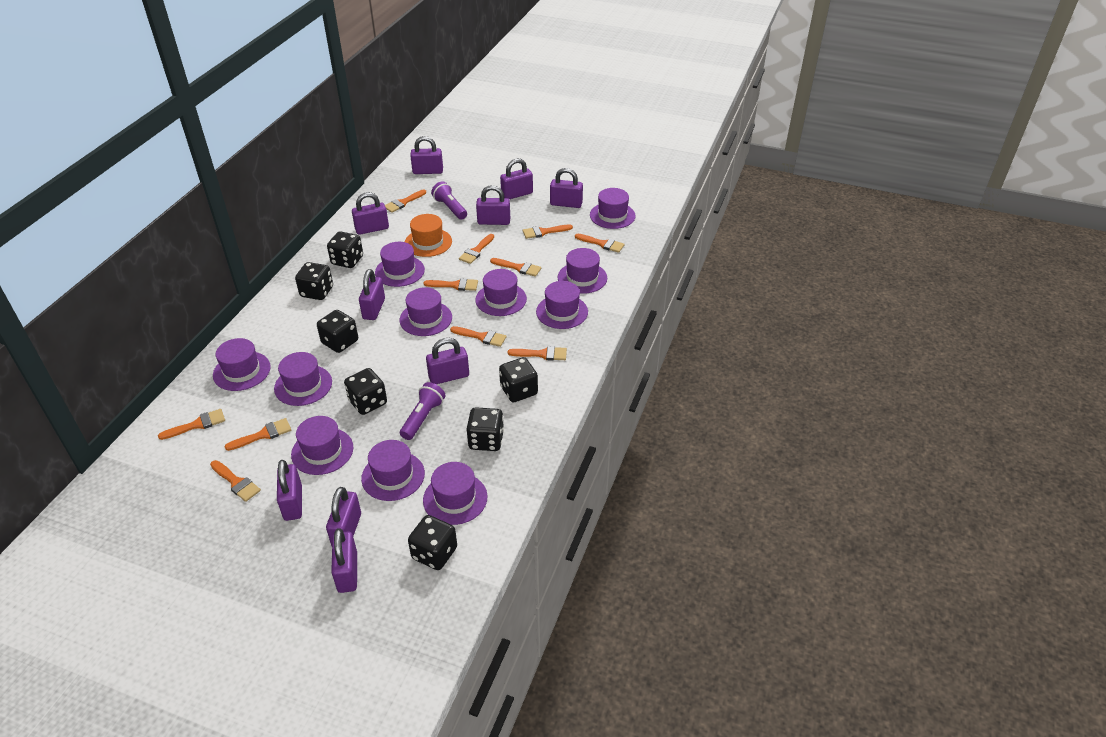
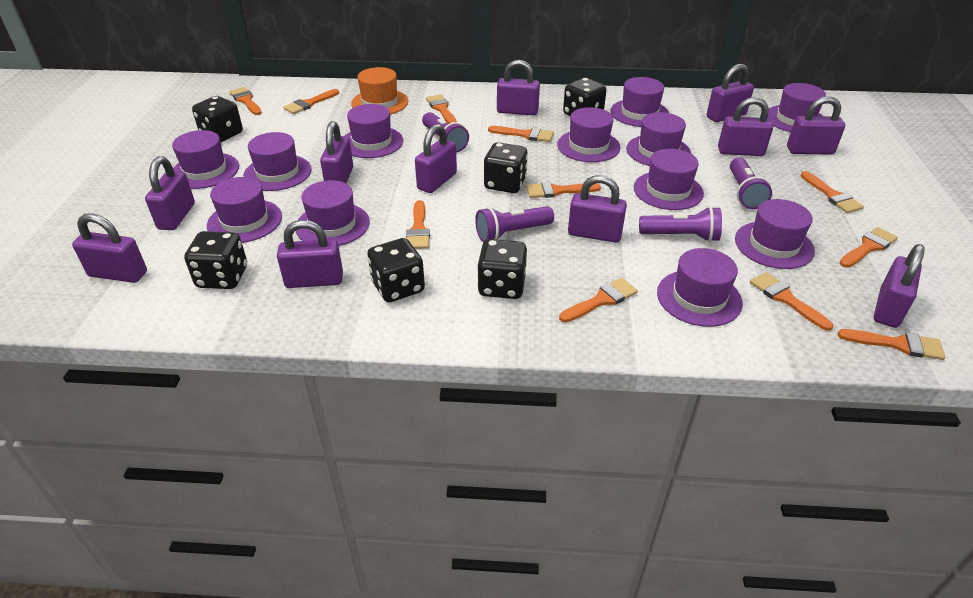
black dice: 7 -> 6
purple flashlight: 2 -> 4
purple hat: 11 -> 12
purple padlock: 10 -> 11

